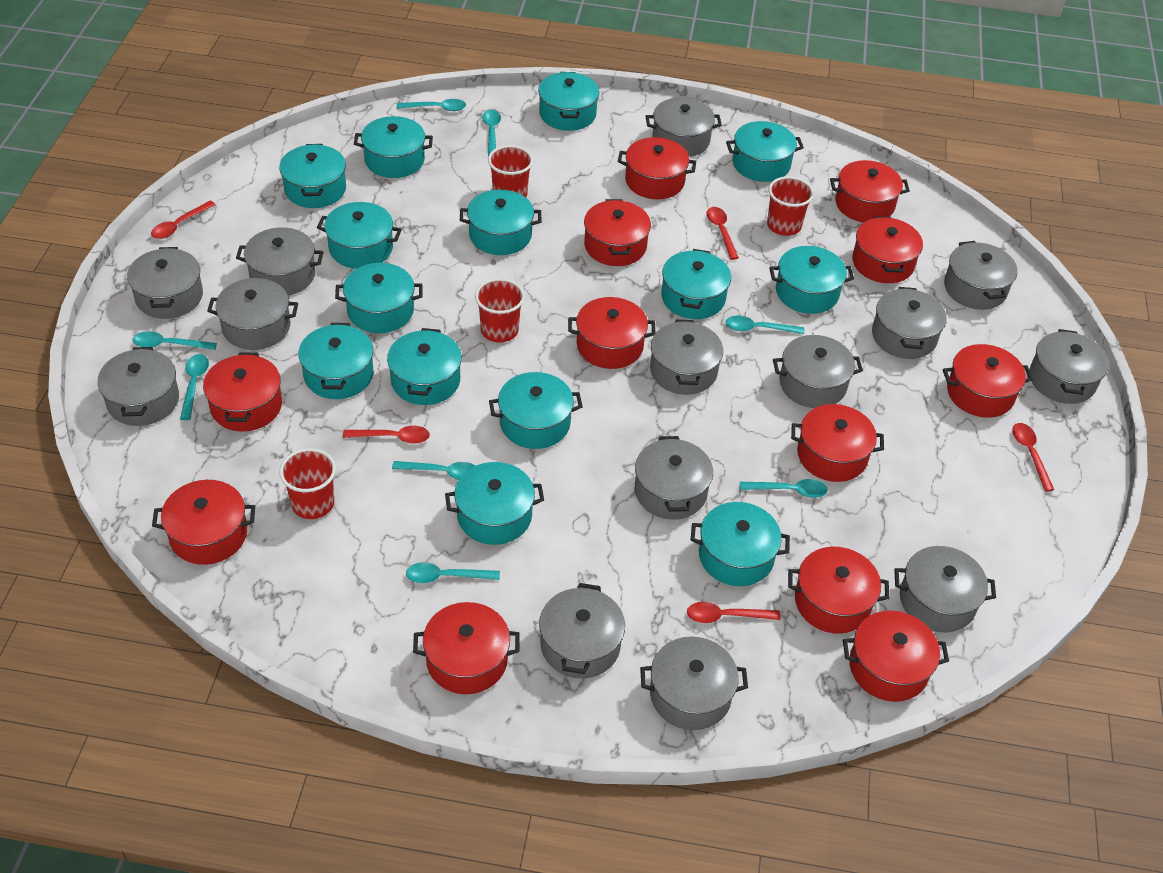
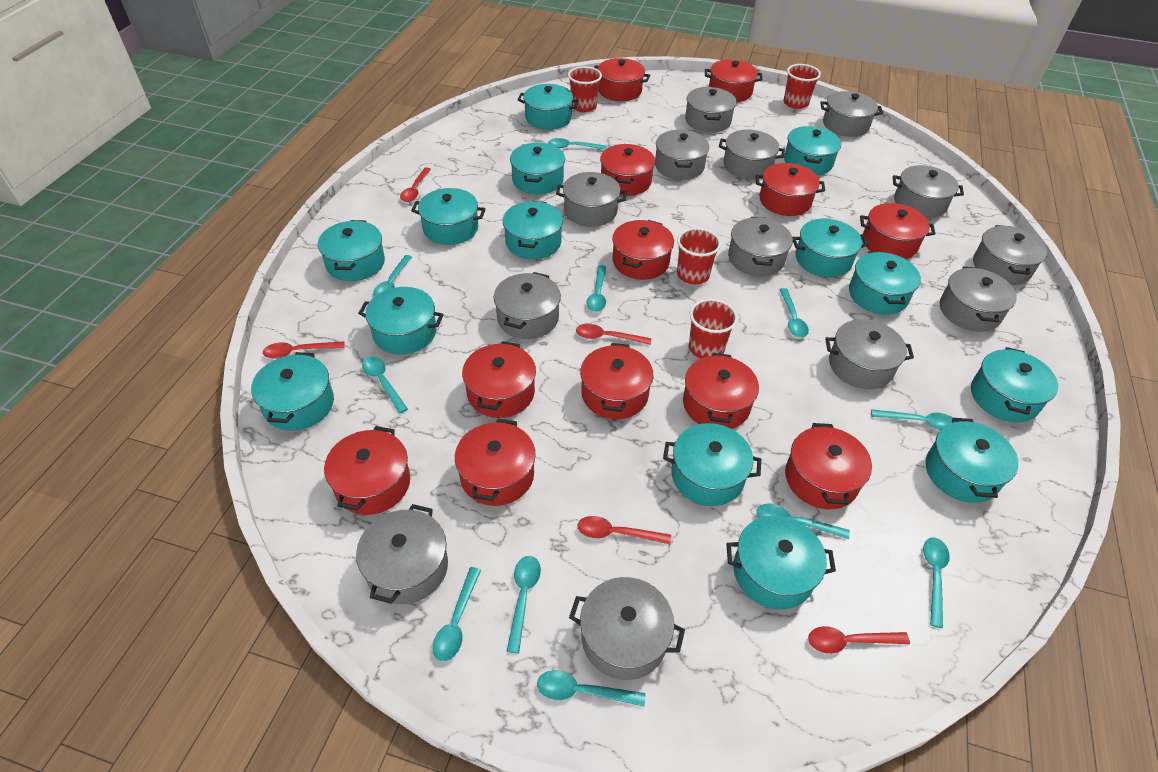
grey pot: 14 -> 13
turquoise spoon: 8 -> 11

